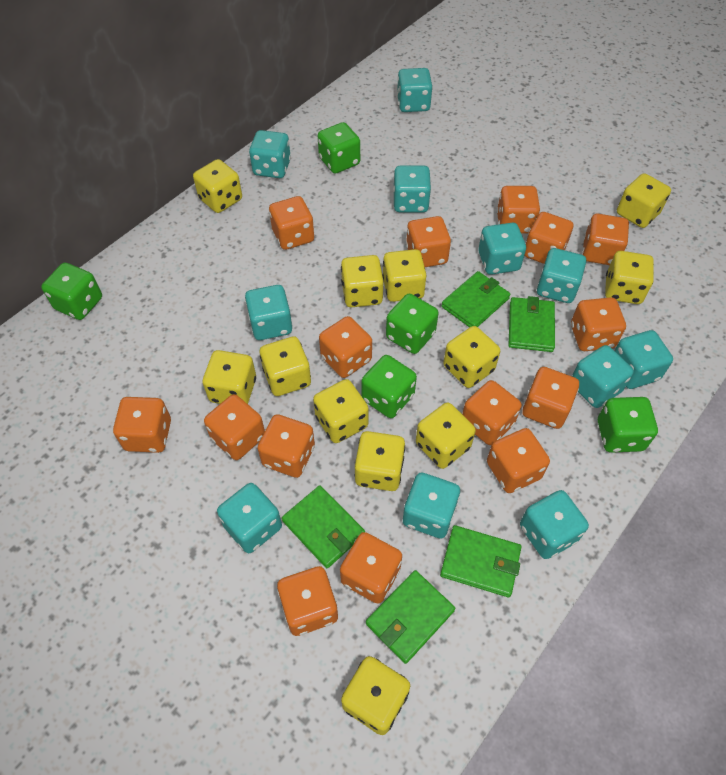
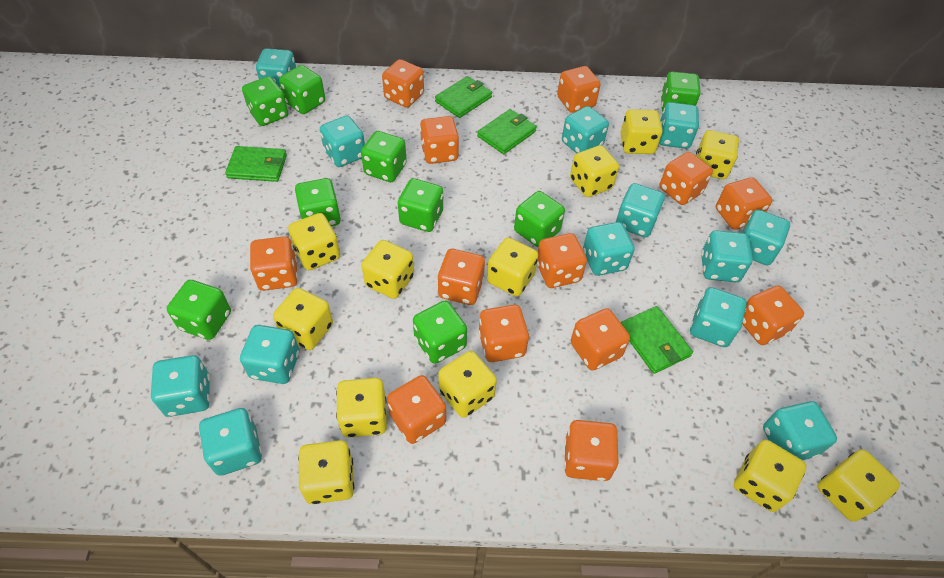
green dice: 5 -> 9
green wallet: 5 -> 4
orange dice: 15 -> 13
turquoise dice: 11 -> 13

